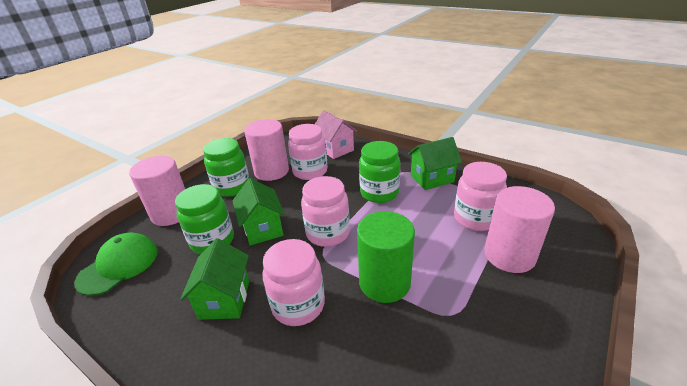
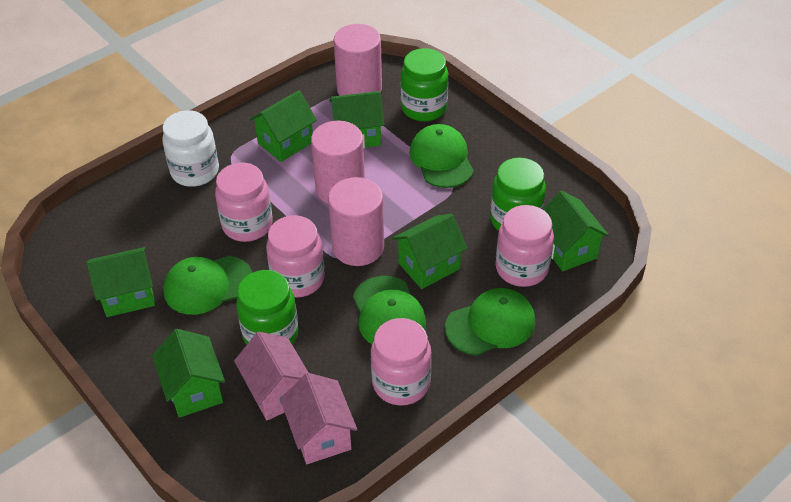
green cap: 1 -> 4
green cylinder: 1 -> 0
green house: 3 -> 6
pink house: 1 -> 2
white jar: 0 -> 1

